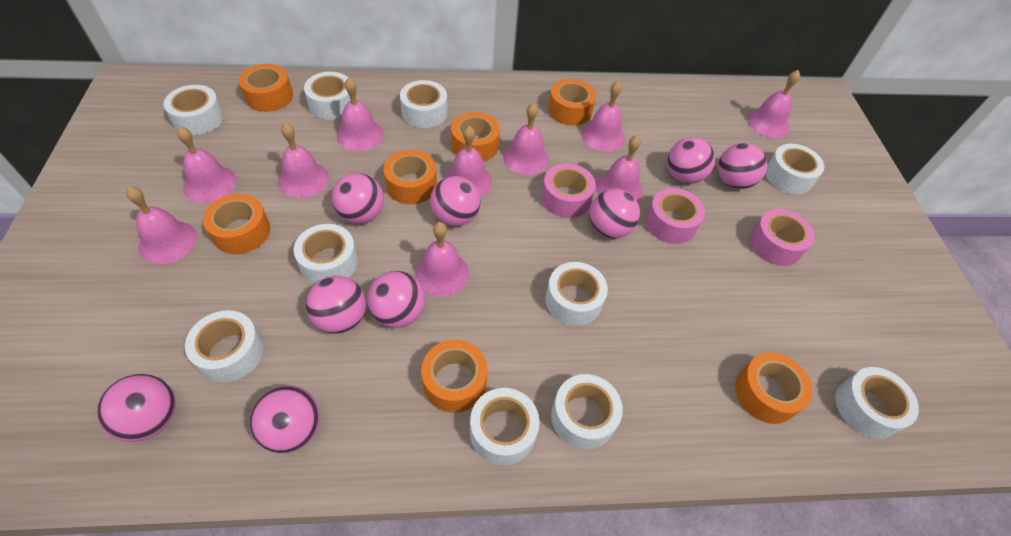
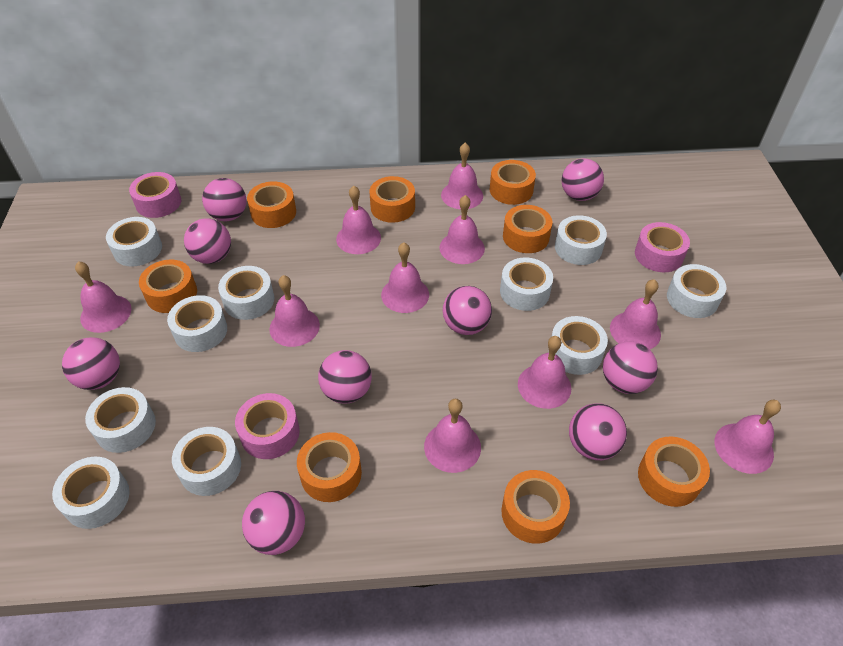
orange tape: 7 -> 8

